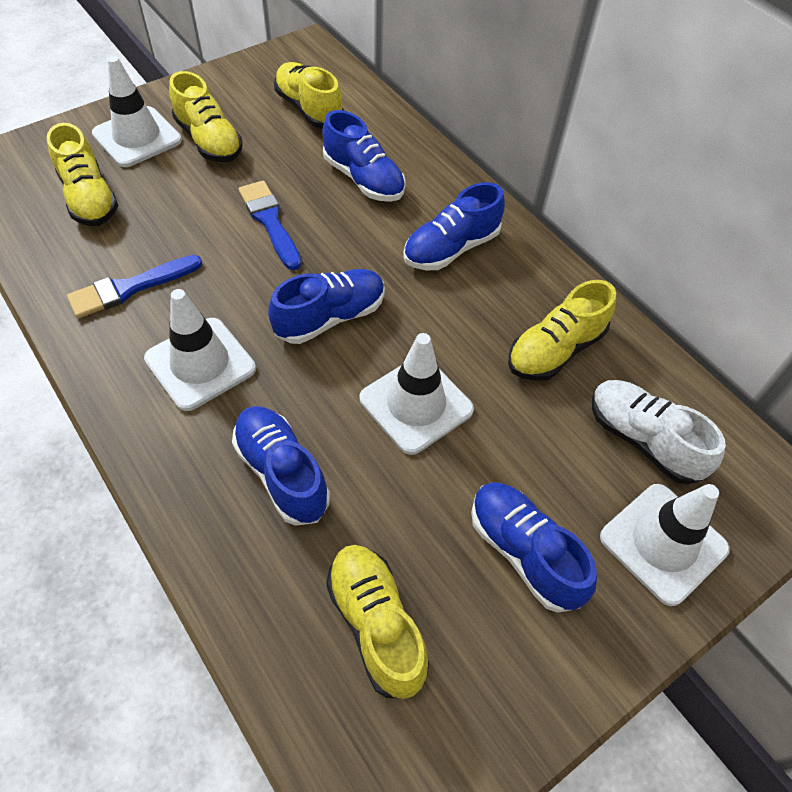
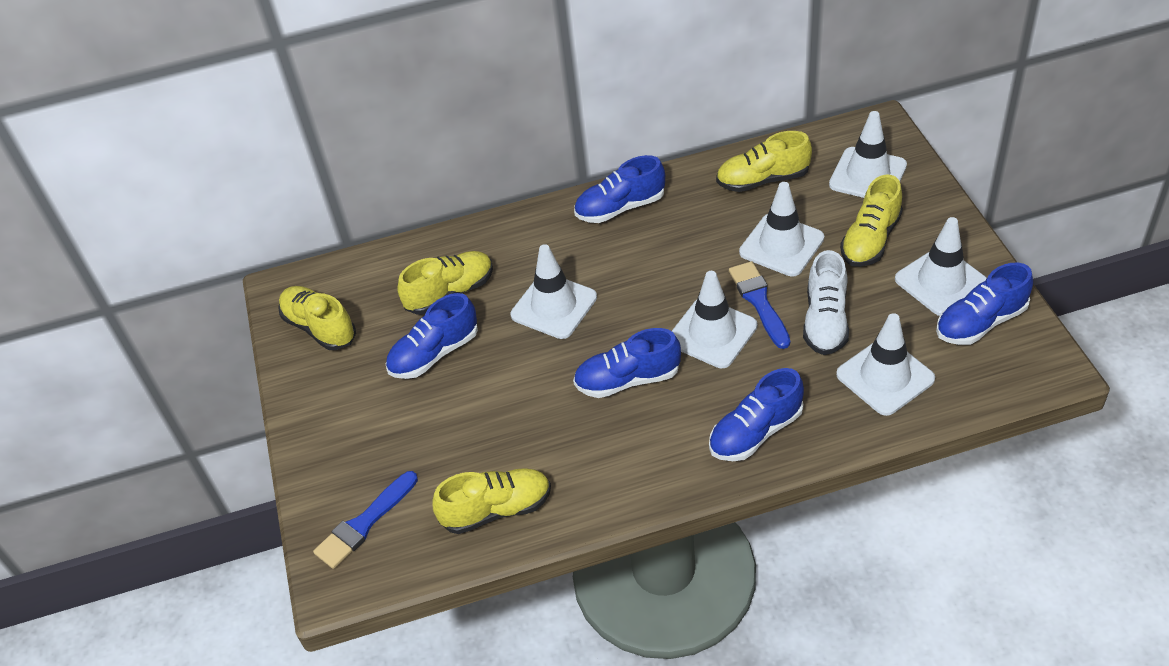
white traffic cone: 4 -> 6

